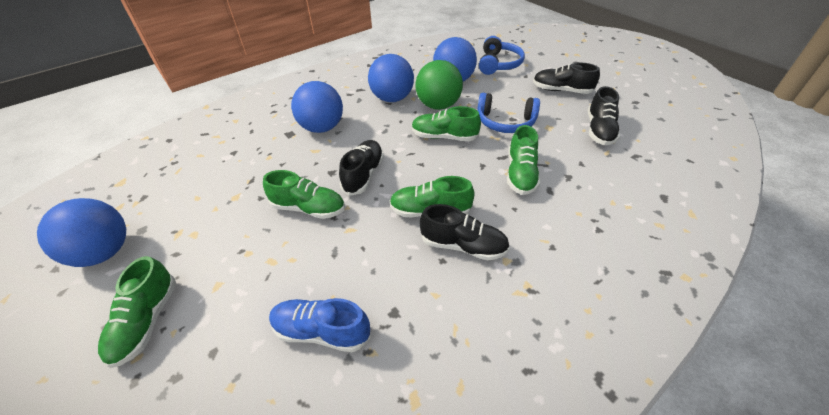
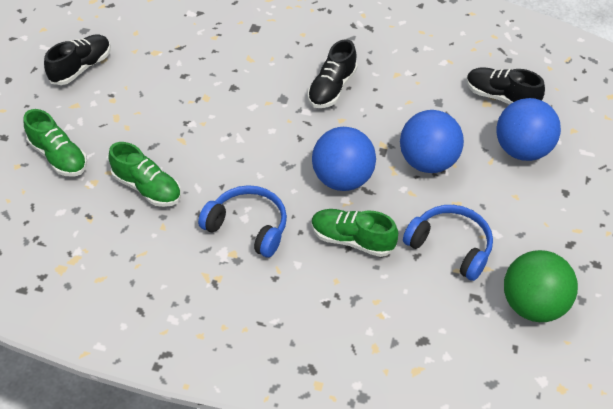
black shoe: 4 -> 3
blue ball: 4 -> 3
blue shoe: 1 -> 0
green shoe: 5 -> 3

